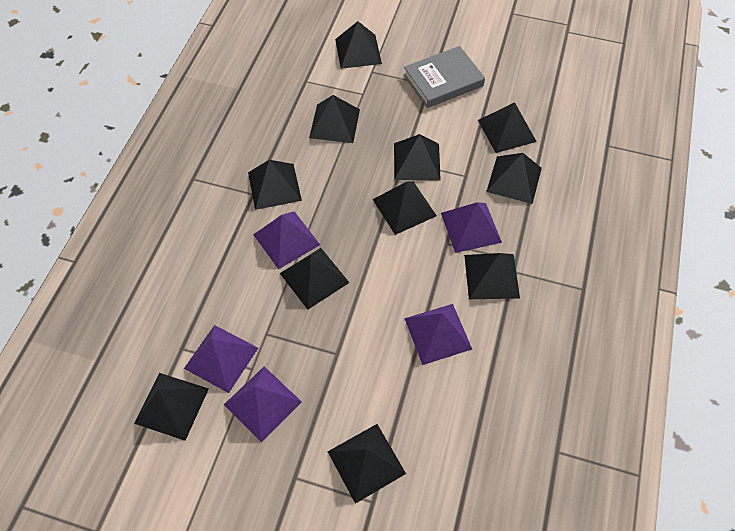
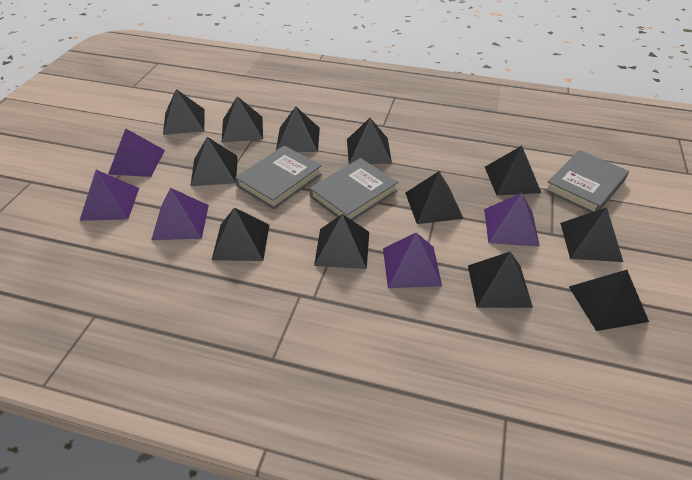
black pyramid: 11 -> 12
grey book: 1 -> 3

